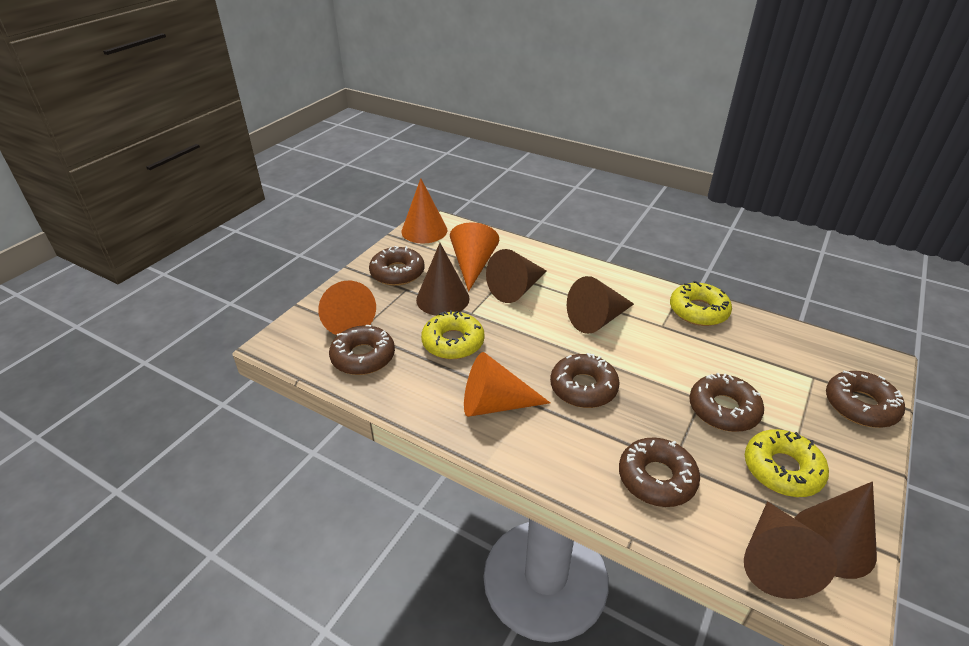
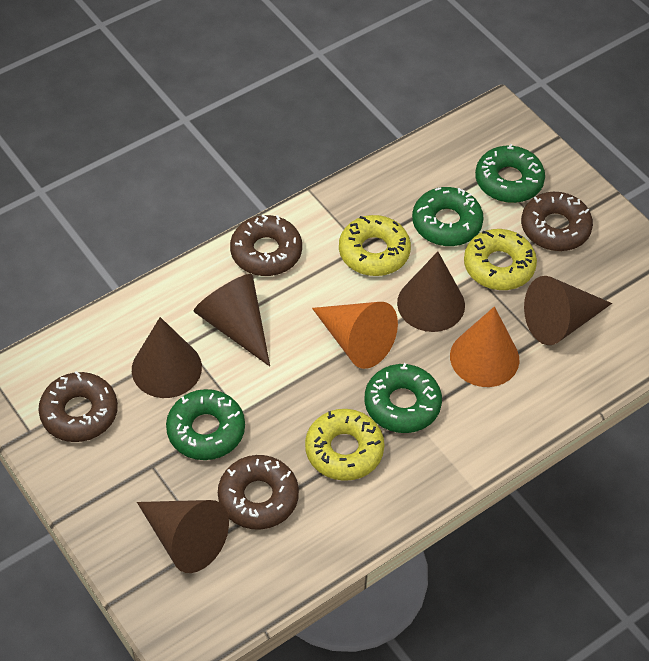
brown donut: 6 -> 4
green donut: 0 -> 4
orange cone: 4 -> 2

